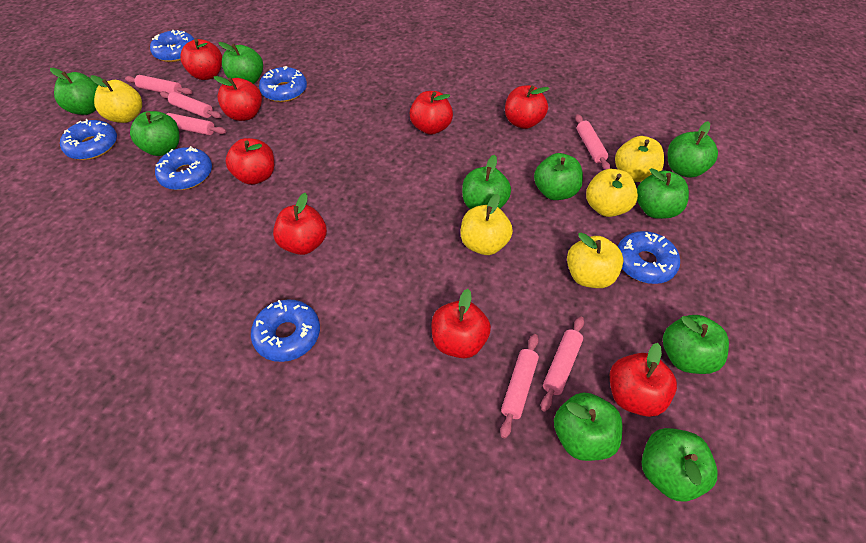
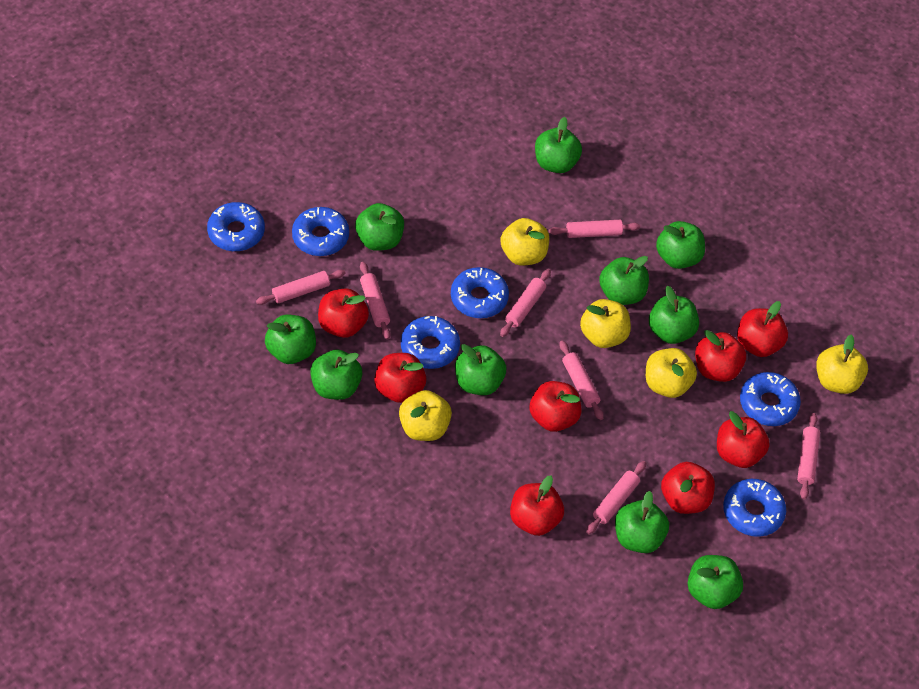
pink rolling pin: 6 -> 7

